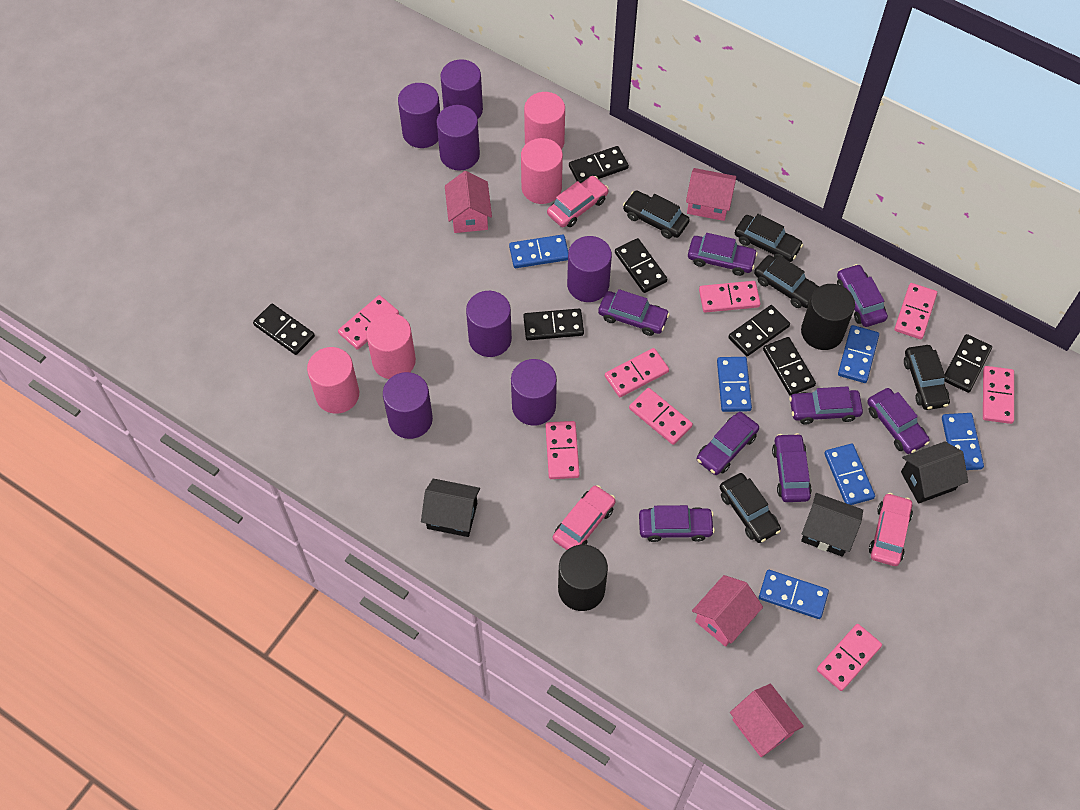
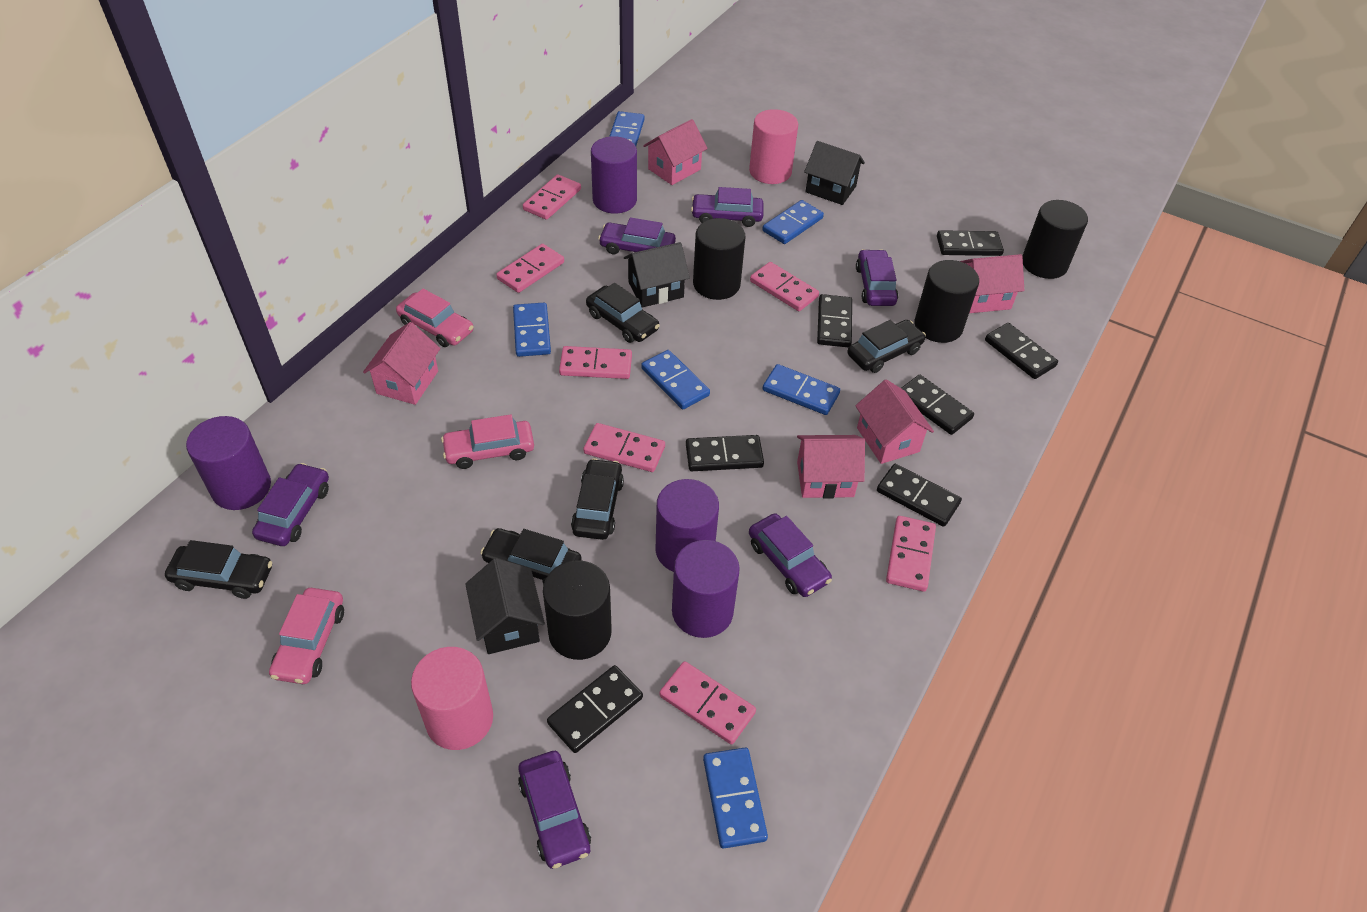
black cylinder: 2 -> 4
pink cylinder: 4 -> 2
pink domino: 8 -> 7
pink house: 4 -> 5
purple car: 8 -> 6
purple cylinder: 7 -> 4

